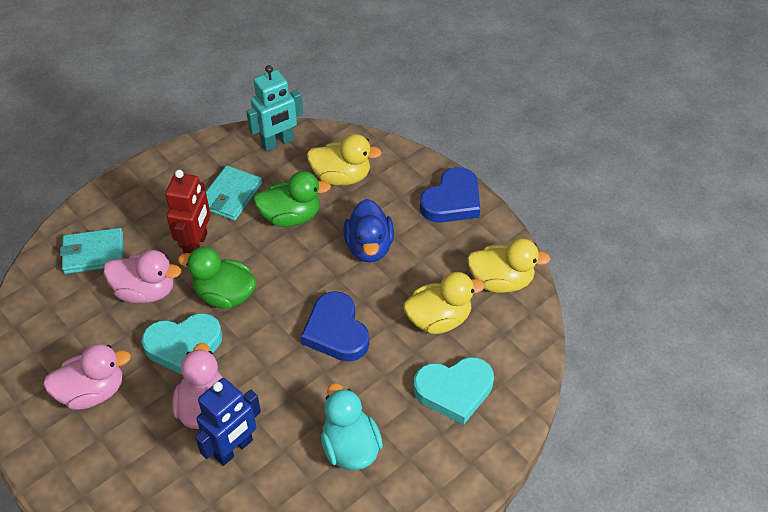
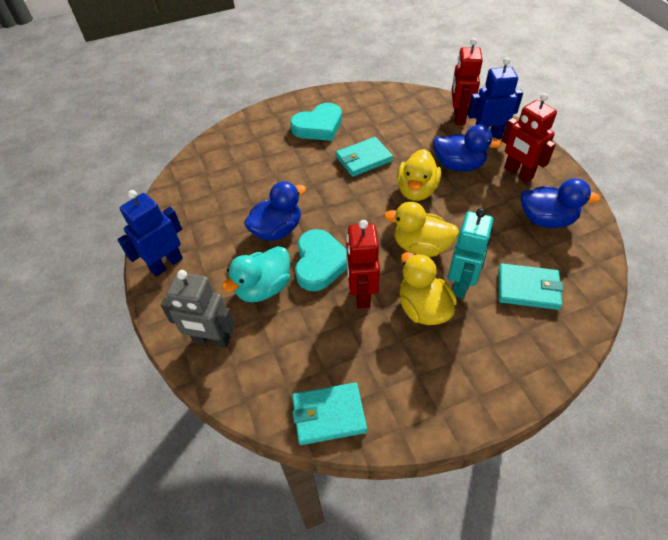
blue duck: 1 -> 3
blue heart: 2 -> 0
blue robot: 1 -> 2
green duck: 2 -> 0
grey robot: 0 -> 1
pink duck: 3 -> 0
red robot: 1 -> 3
turquoise wallet: 2 -> 3

